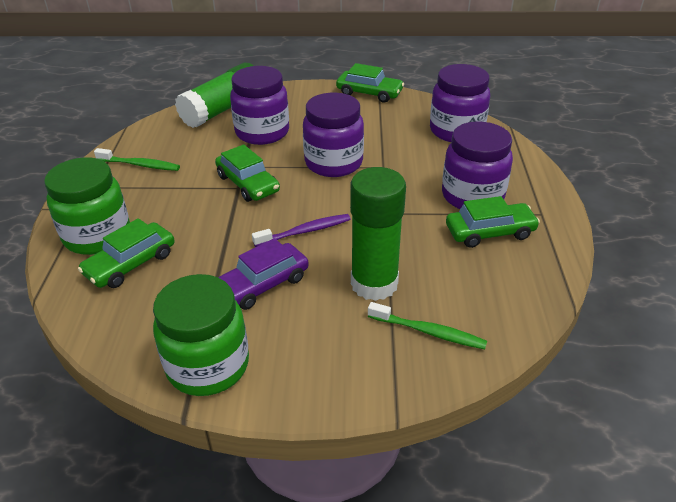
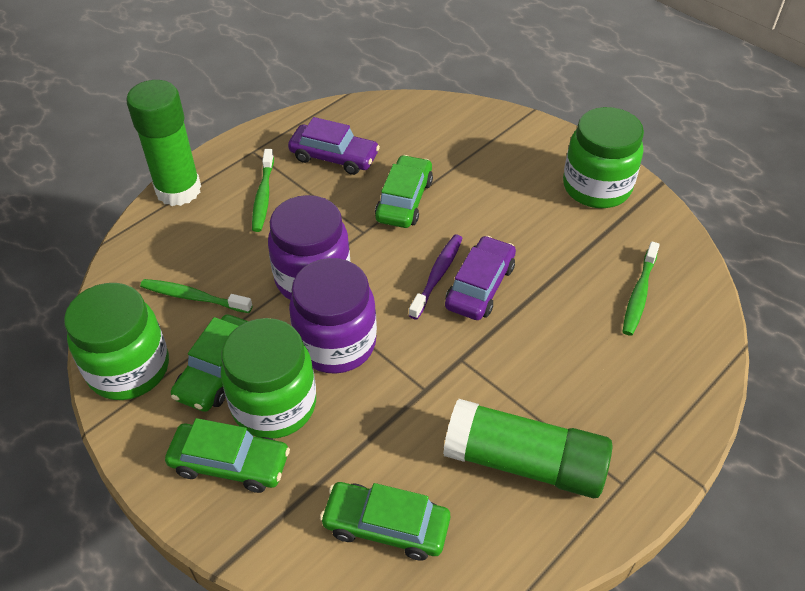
green jar: 2 -> 3
green toothbrush: 2 -> 3
purple car: 1 -> 2
purple jar: 4 -> 2

